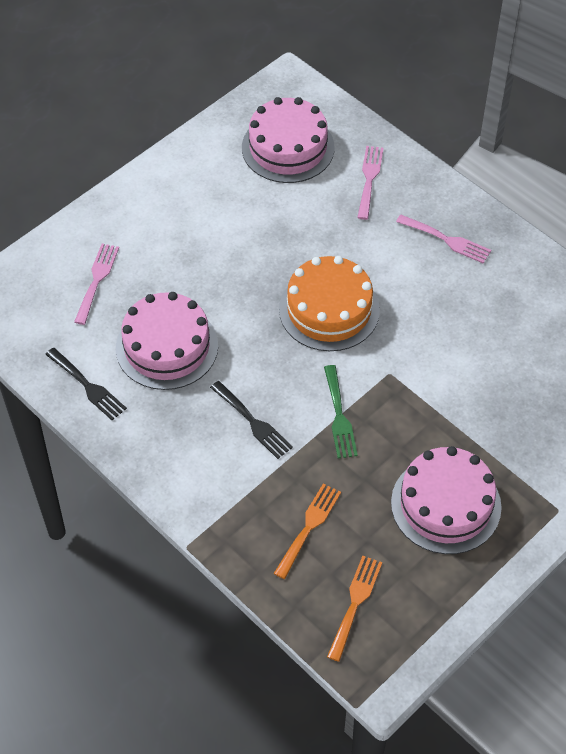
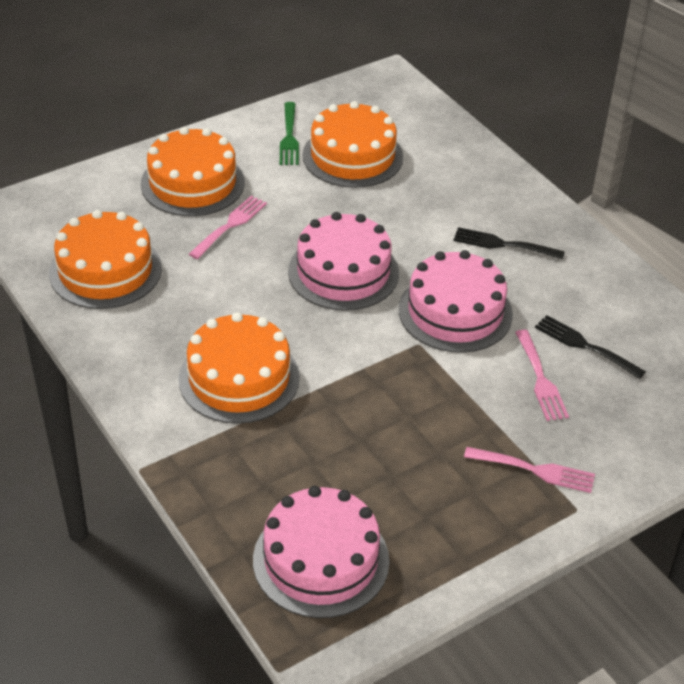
orange cake: 1 -> 4
orange fork: 2 -> 0

